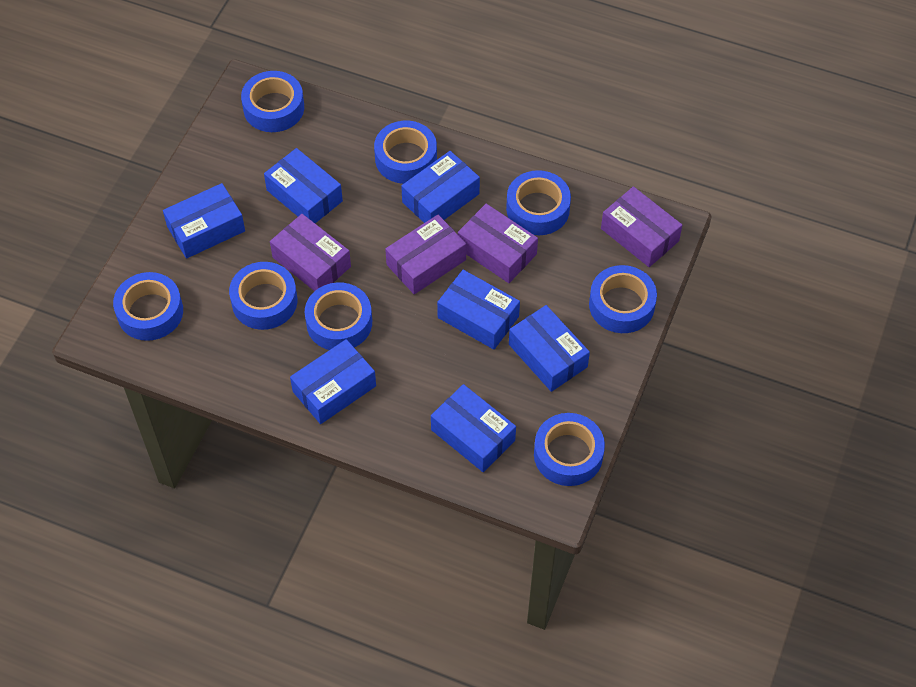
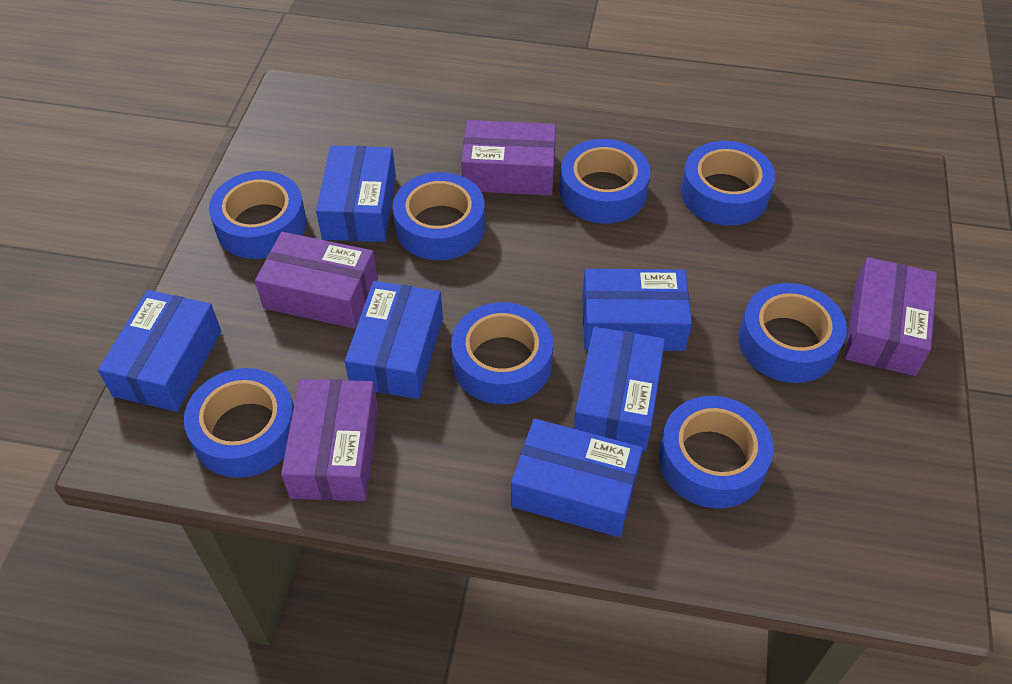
blue box: 7 -> 6

